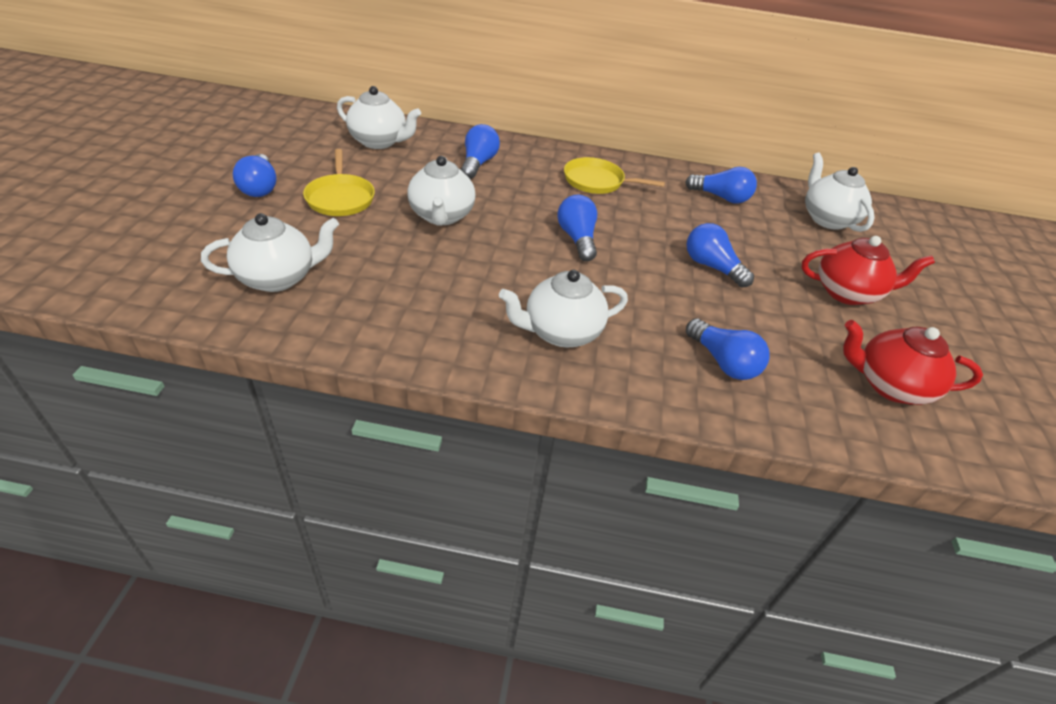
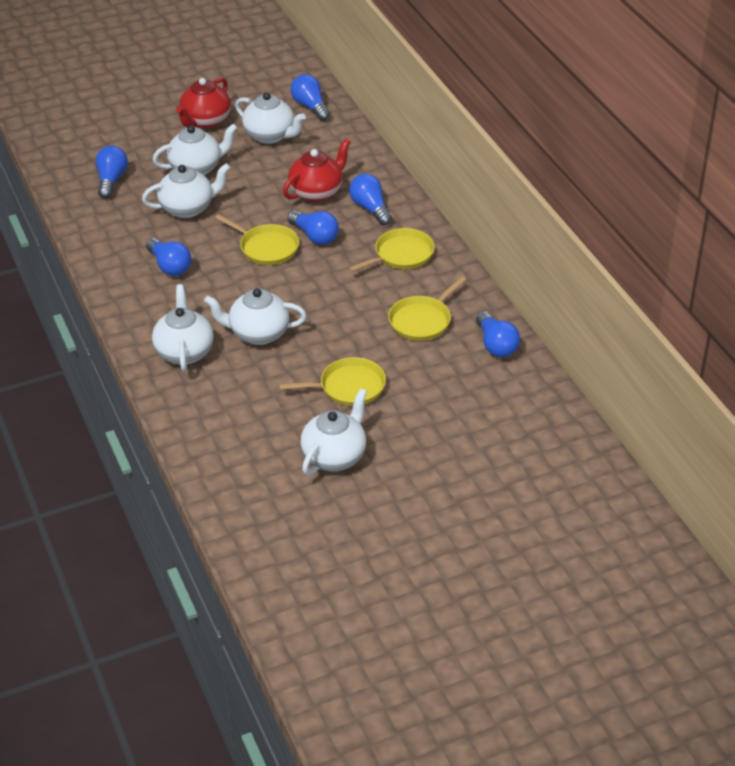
white teapot: 5 -> 6
yellow pan: 2 -> 4

